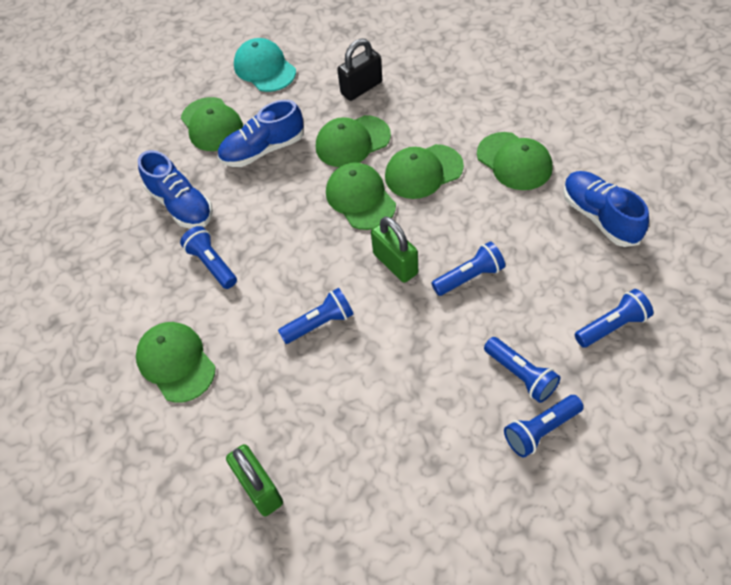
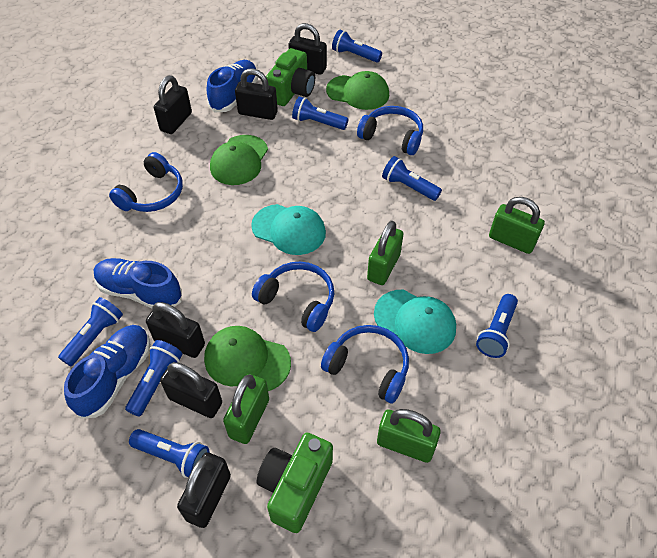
black padlock: 1 -> 6
blue flashlight: 6 -> 7
blue headphones: 0 -> 4
green camera: 0 -> 2
green cap: 6 -> 3
green padlock: 2 -> 4
turquoise cap: 1 -> 2

